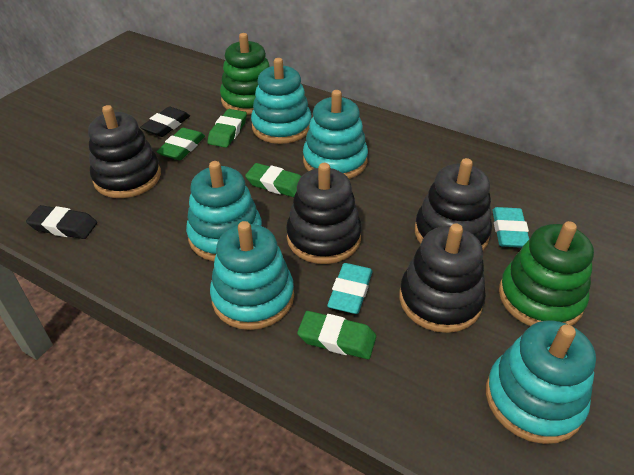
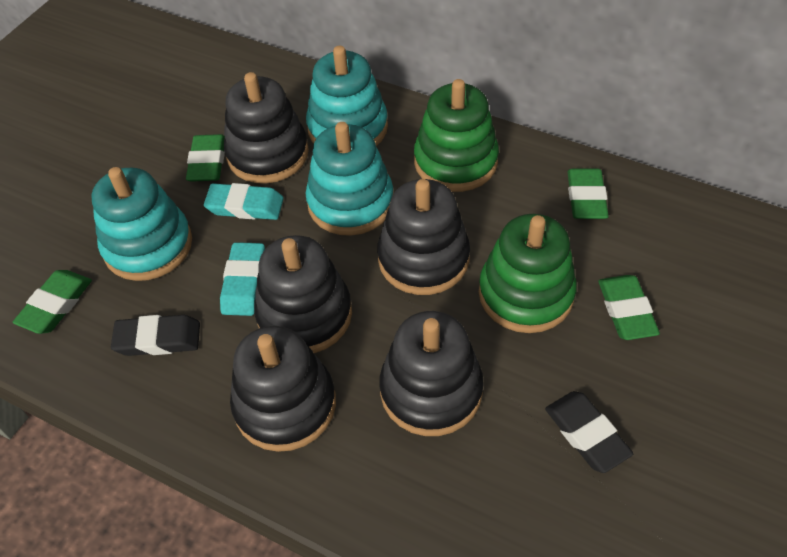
black stacking toy: 4 -> 5
turquoise stacking toy: 5 -> 3

